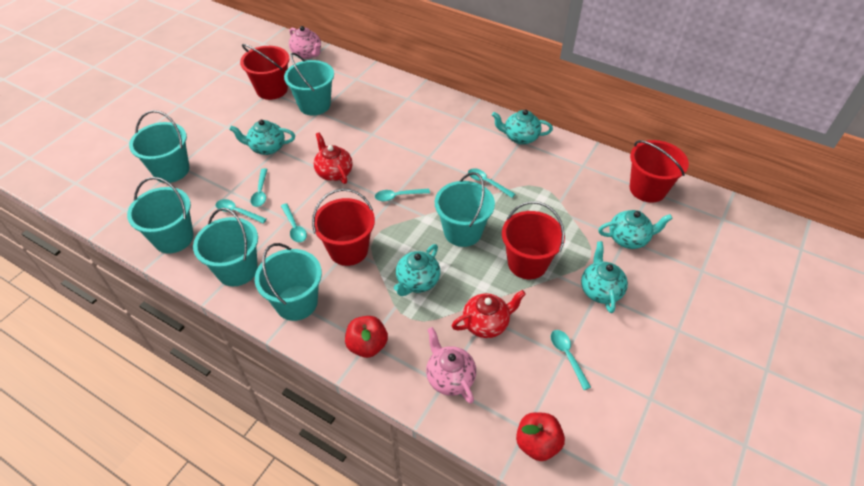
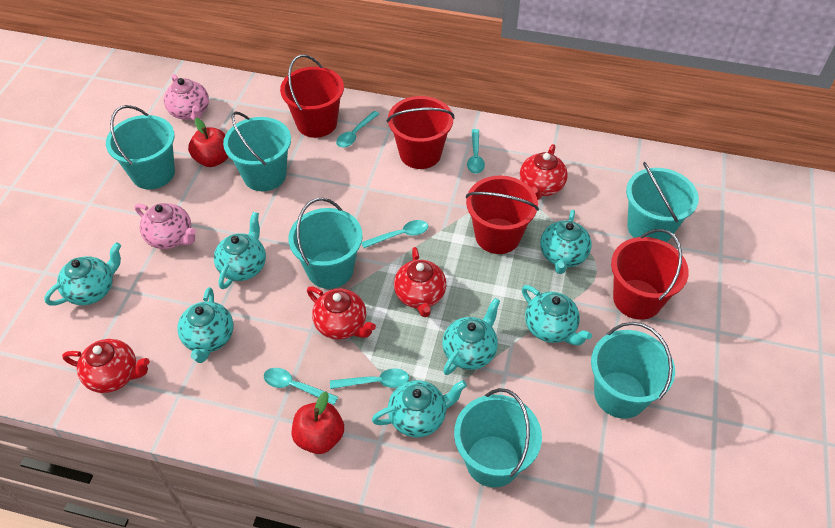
red teapot: 2 -> 4
turquoise spoon: 6 -> 5
turquoise teapot: 5 -> 7

